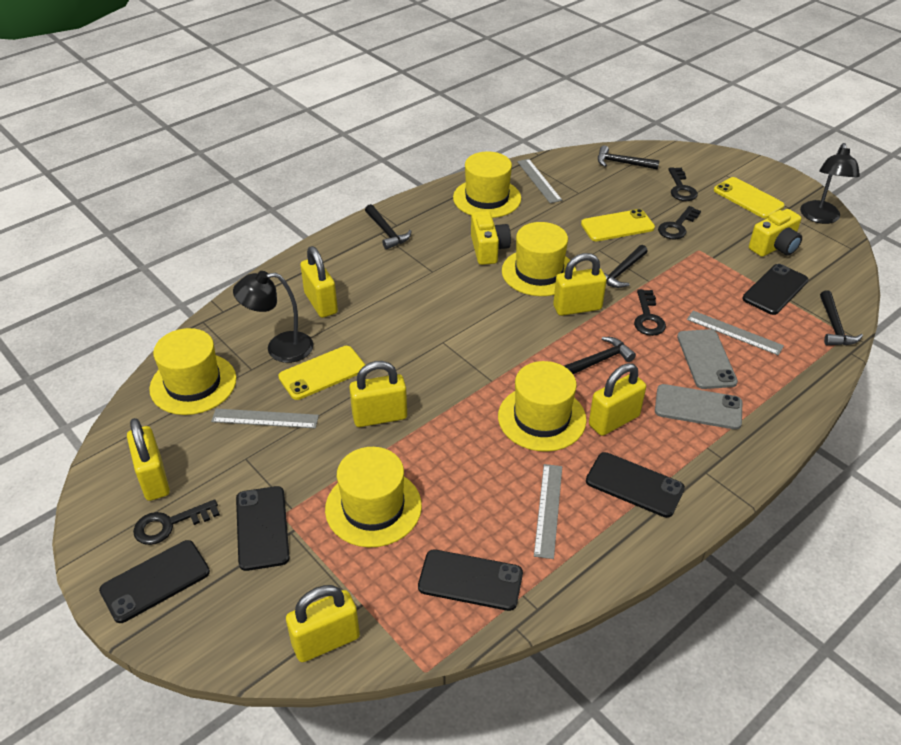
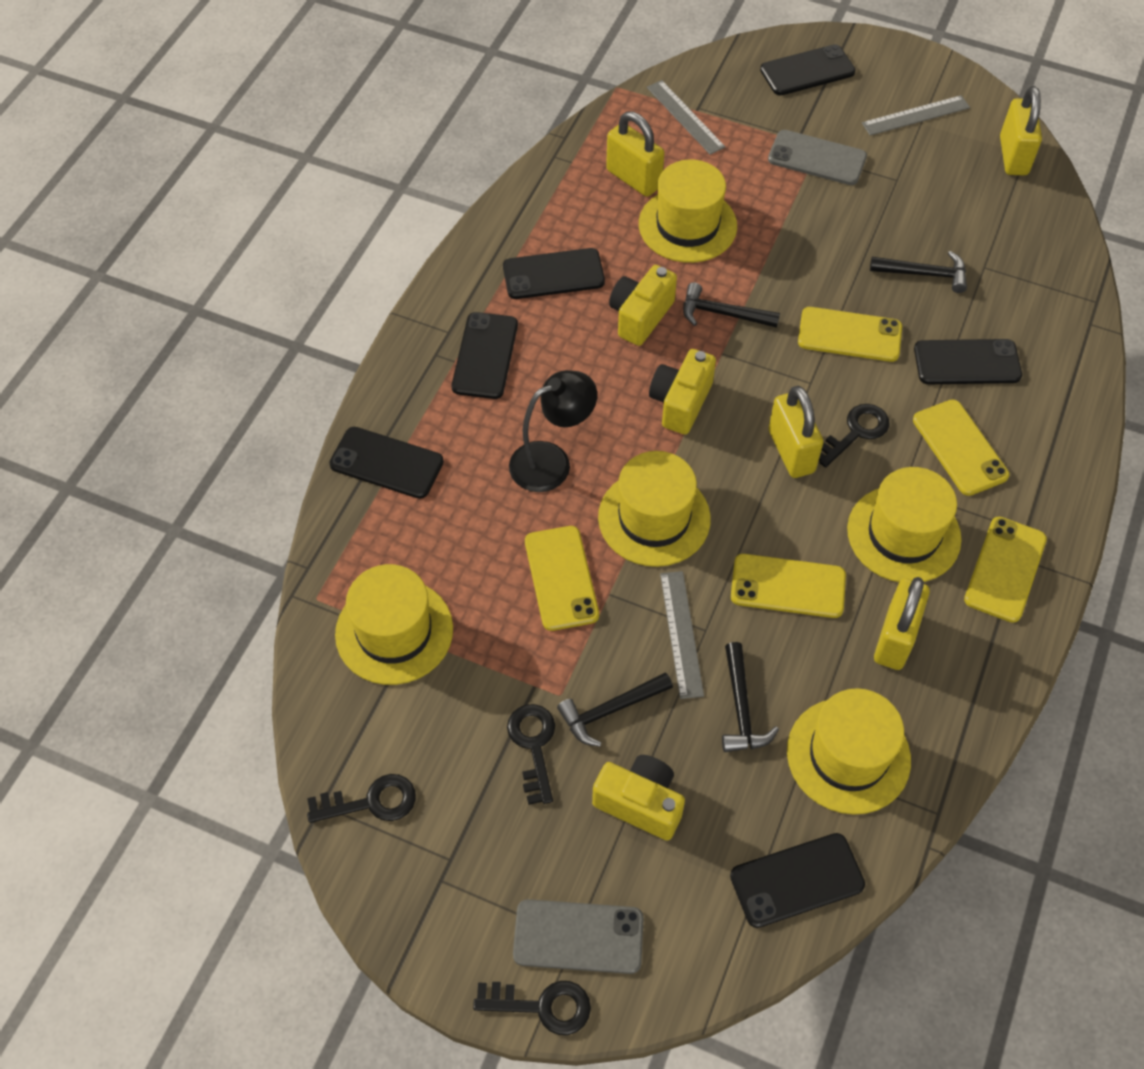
black hammer: 5 -> 4
black lamp: 2 -> 1
black phone: 5 -> 6
grey ruler: 4 -> 3
yellow camera: 2 -> 3
yellow padlock: 6 -> 4
yellow phone: 3 -> 5

